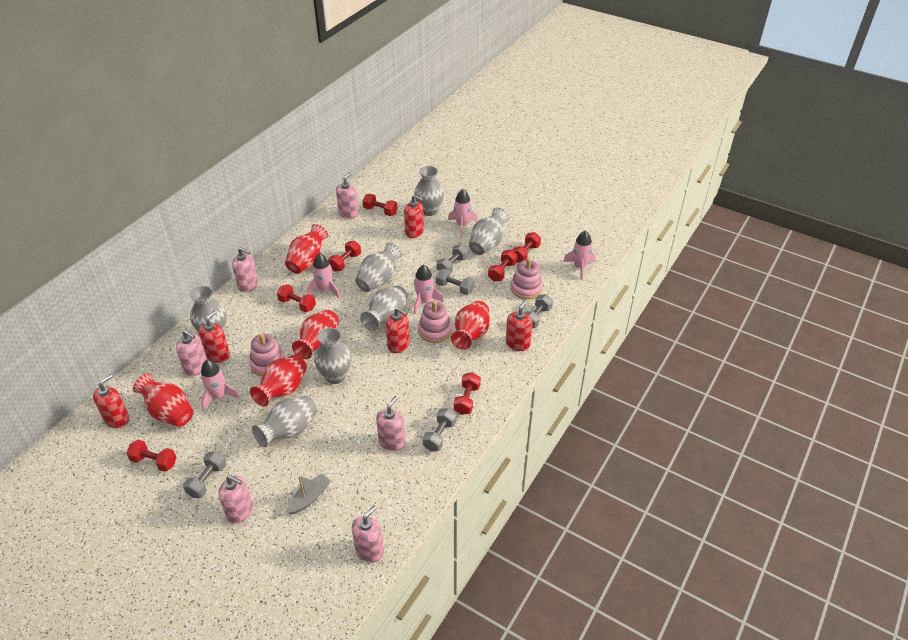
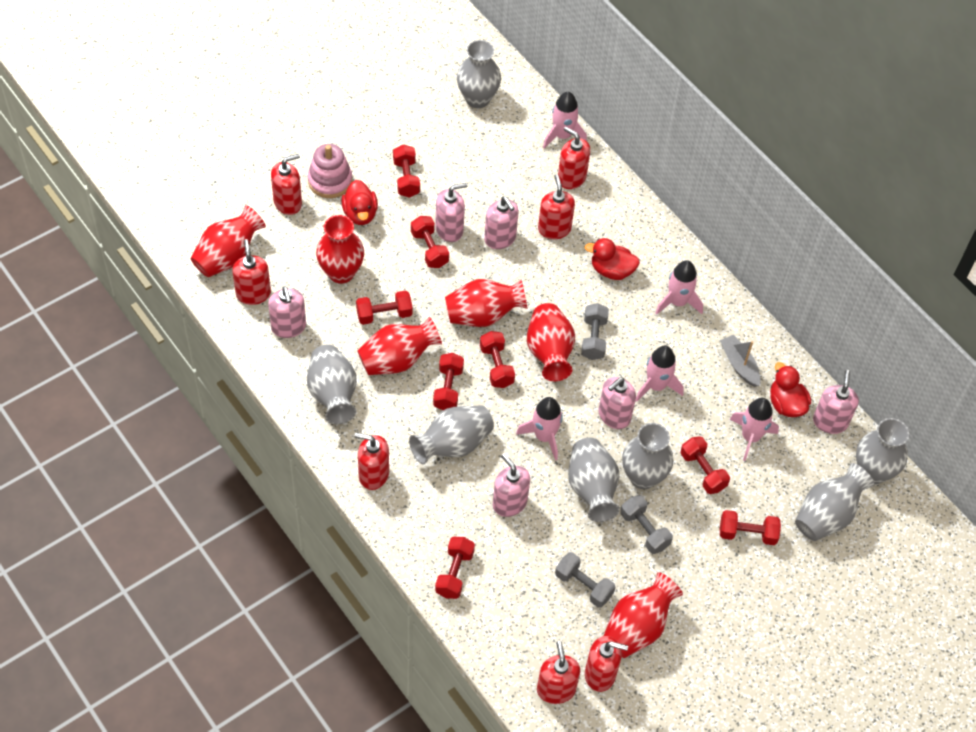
grey dumbbell: 5 -> 3
pink stacking toy: 3 -> 1
red duck: 0 -> 3
red dumbbell: 7 -> 8
red soap dispenser: 5 -> 7
red vase: 5 -> 6

